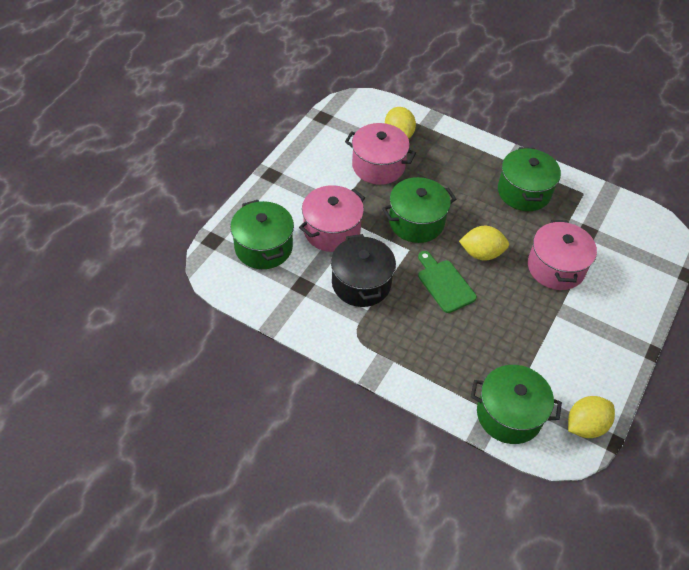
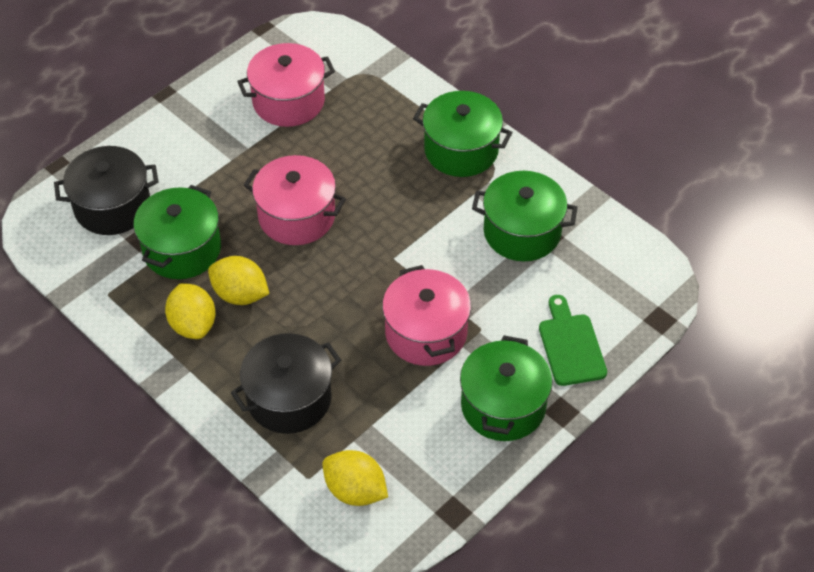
black pot: 1 -> 2

